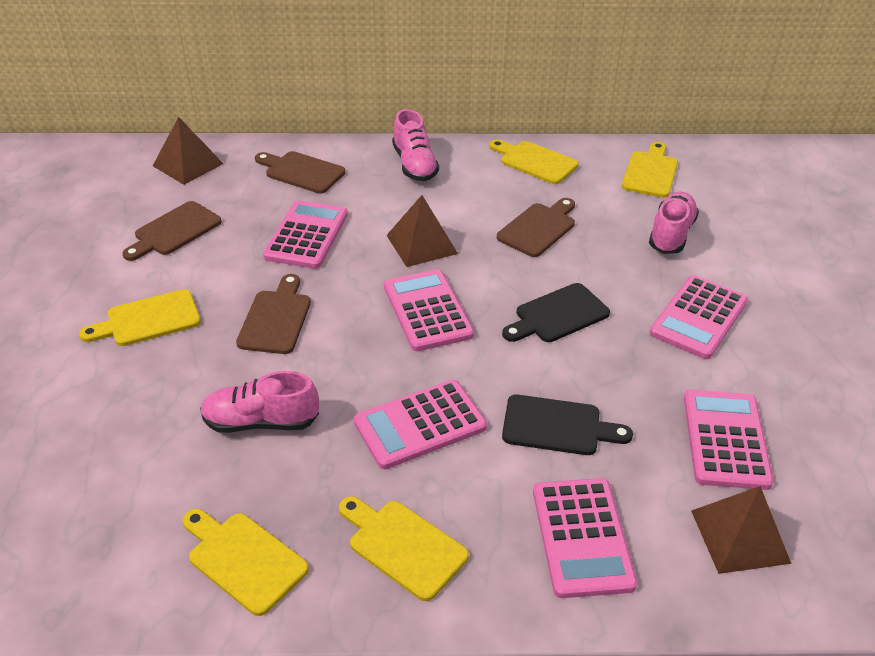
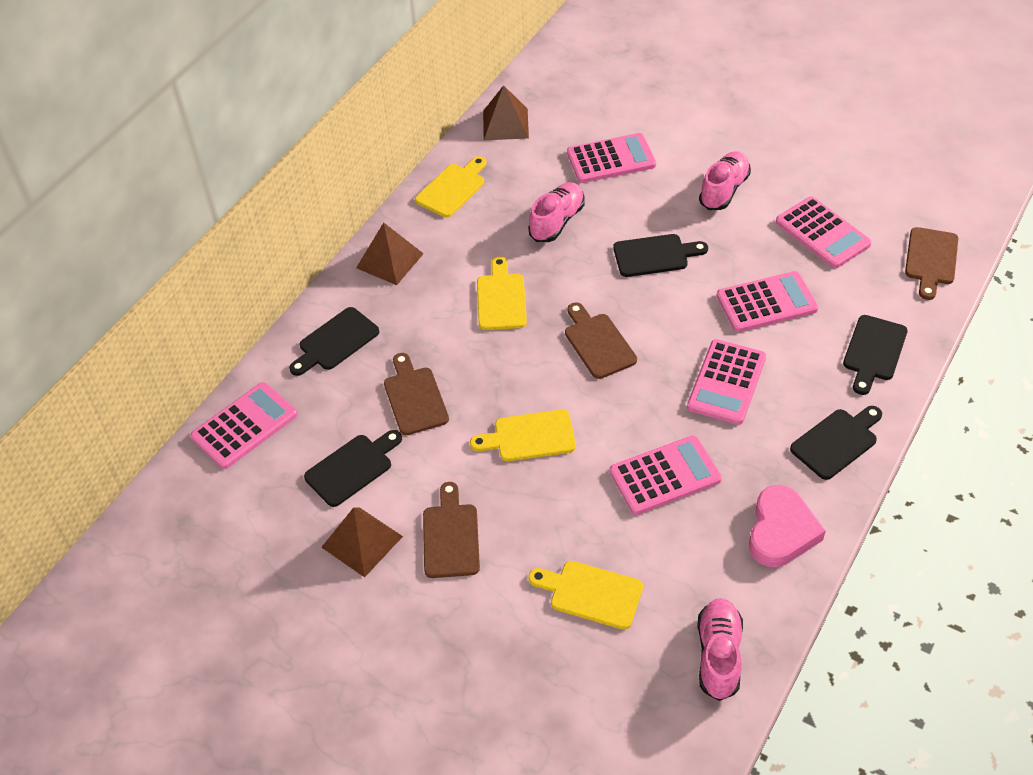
black cutting board: 2 -> 5
pink heart: 0 -> 1
yellow cutting board: 5 -> 4

